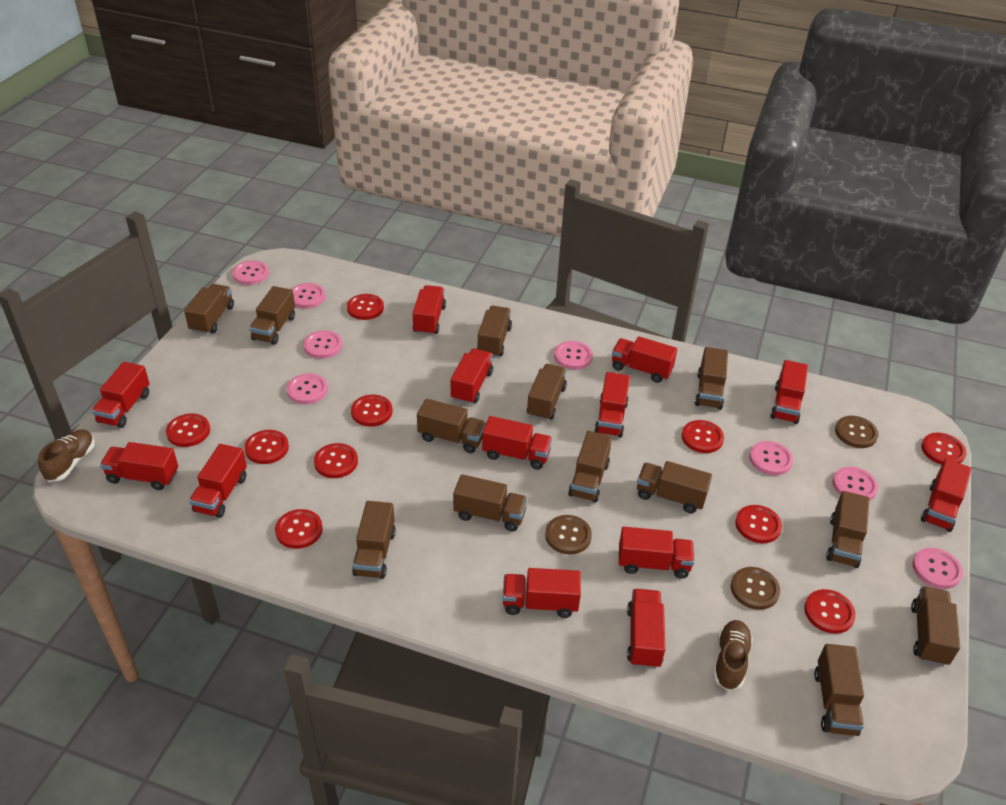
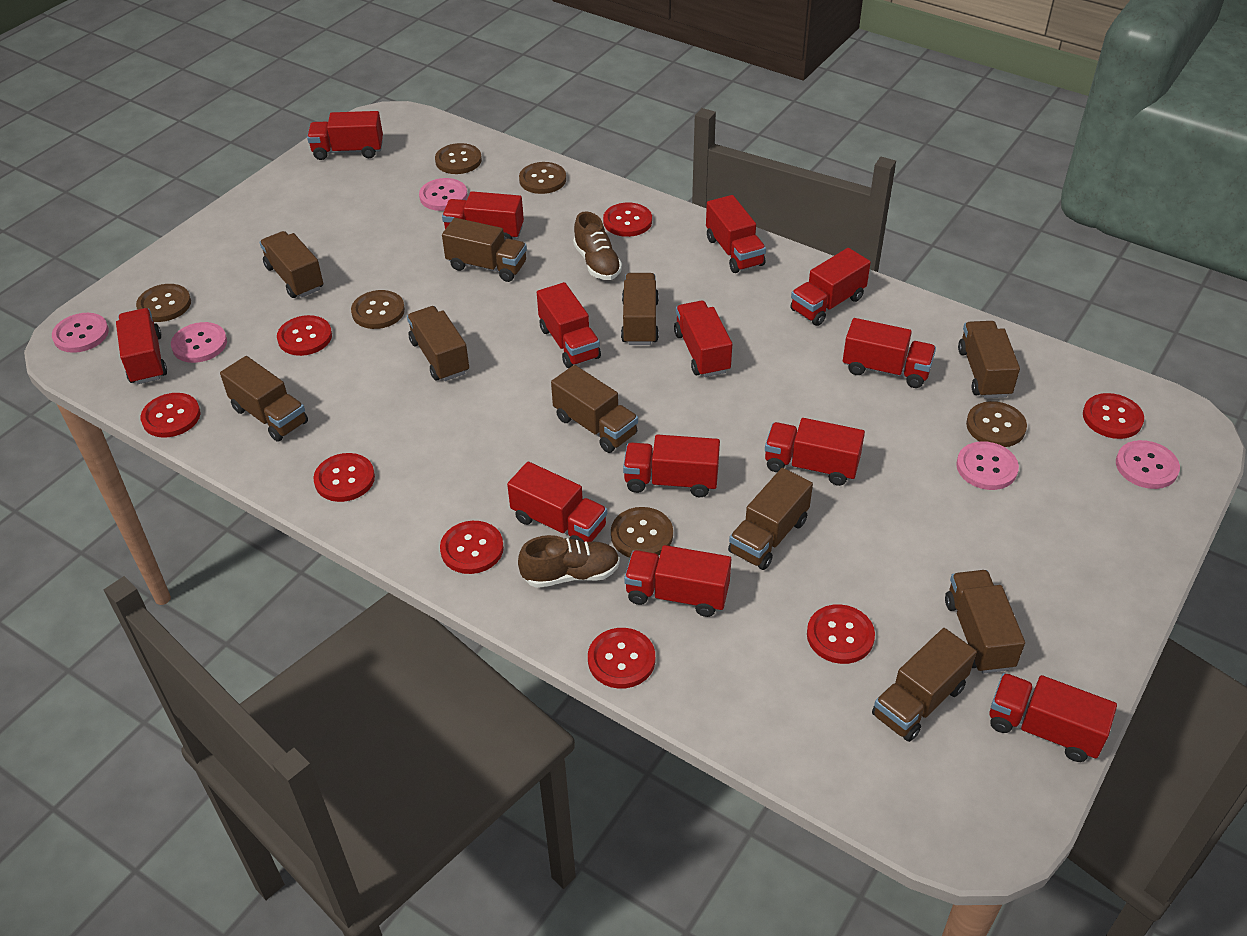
brown button: 3 -> 6
brown truck: 13 -> 10
pink button: 8 -> 5
red button: 10 -> 8

